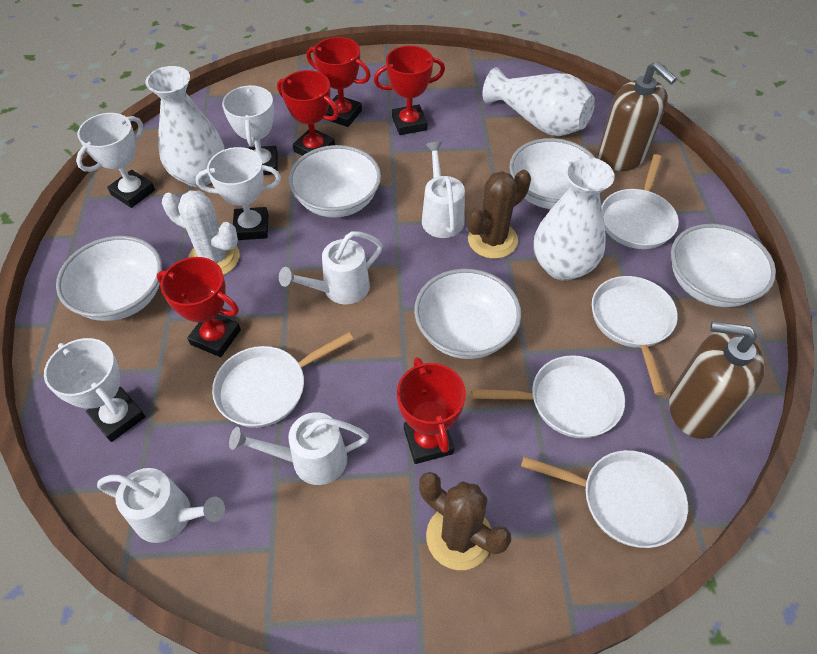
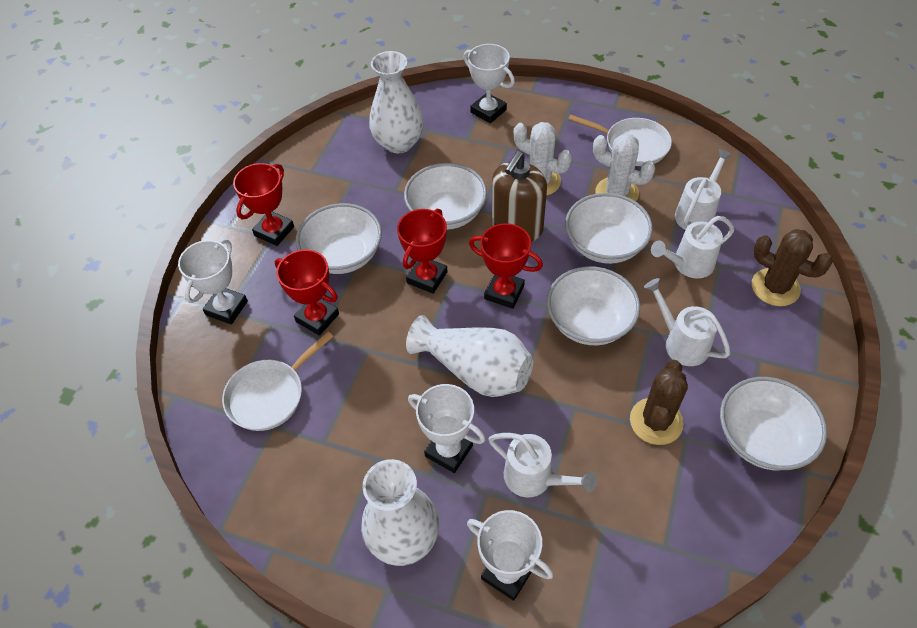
brown soap dispenser: 2 -> 1
red trophy: 5 -> 4
white cactus: 1 -> 2
white pan: 5 -> 2

